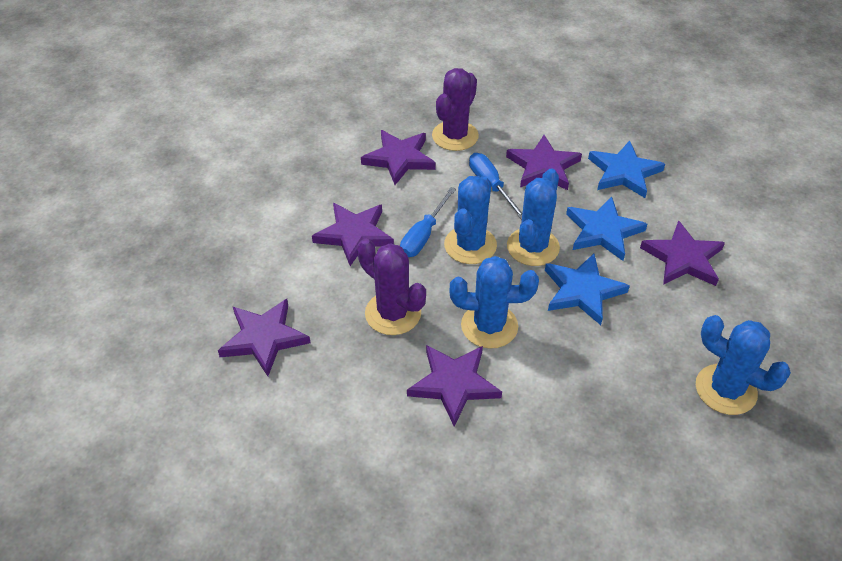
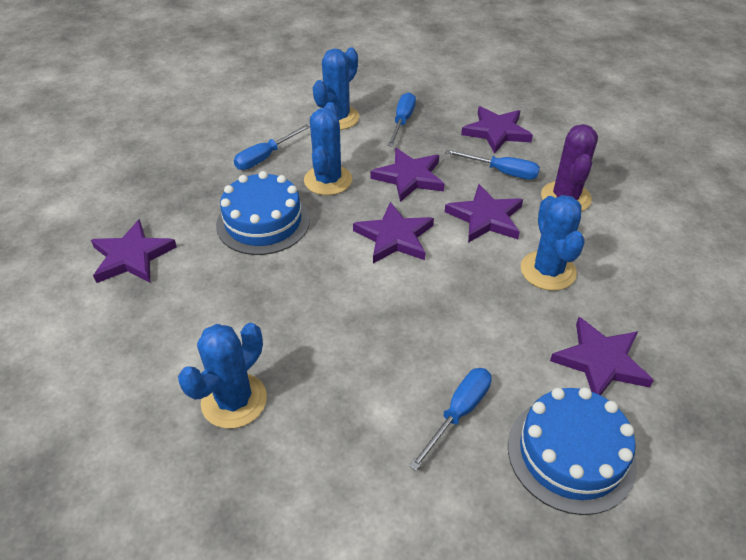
blue cake: 0 -> 2
blue screwdriver: 2 -> 4
blue star: 3 -> 0
purple cactus: 2 -> 1

